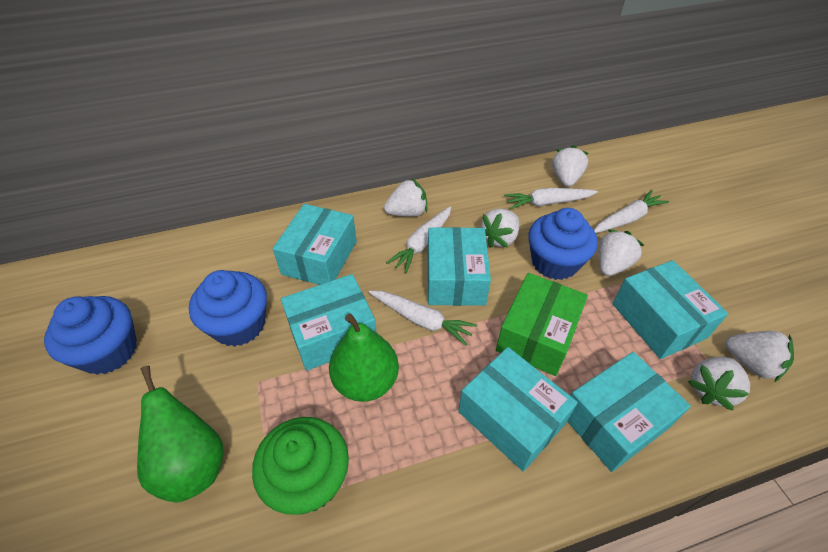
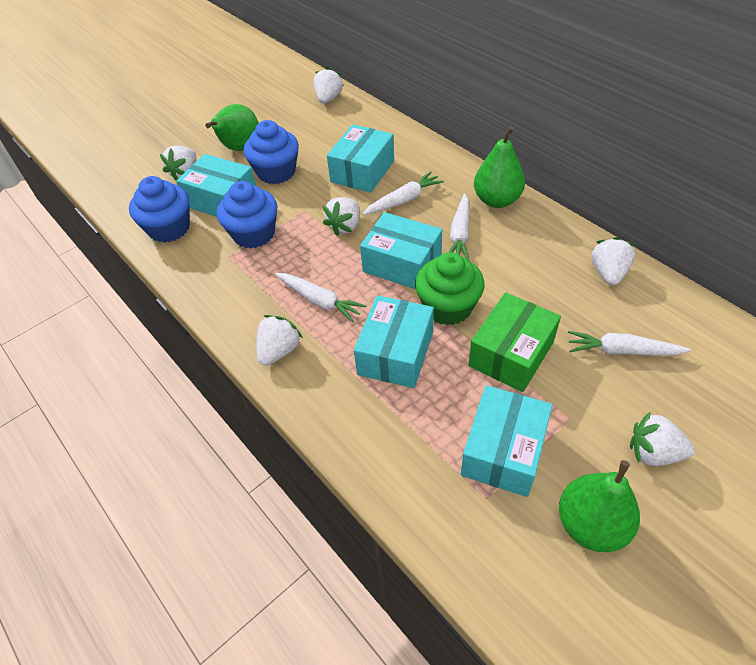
green pear: 2 -> 3
turquoise box: 6 -> 5

